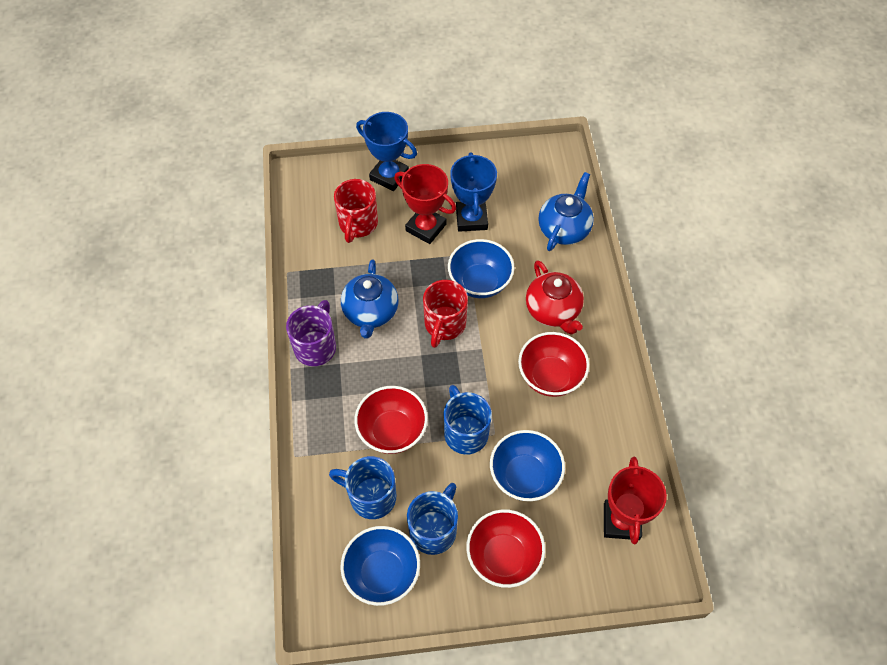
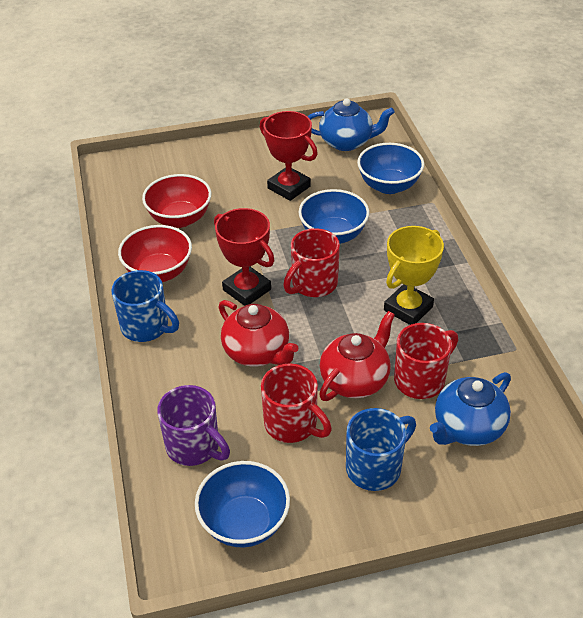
blue mug: 3 -> 2
blue trophy: 2 -> 0
red bowl: 3 -> 2
red mug: 2 -> 3
red teapot: 1 -> 2
yellow trophy: 0 -> 1

